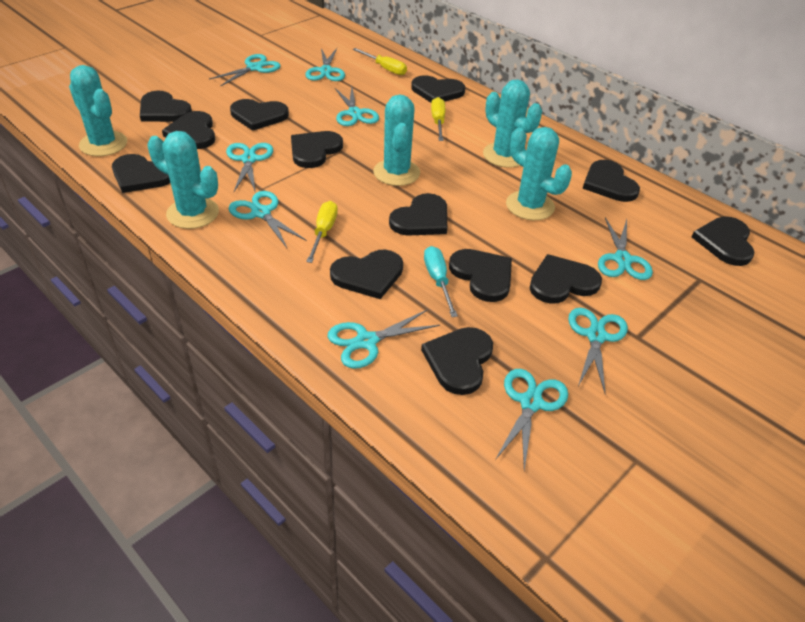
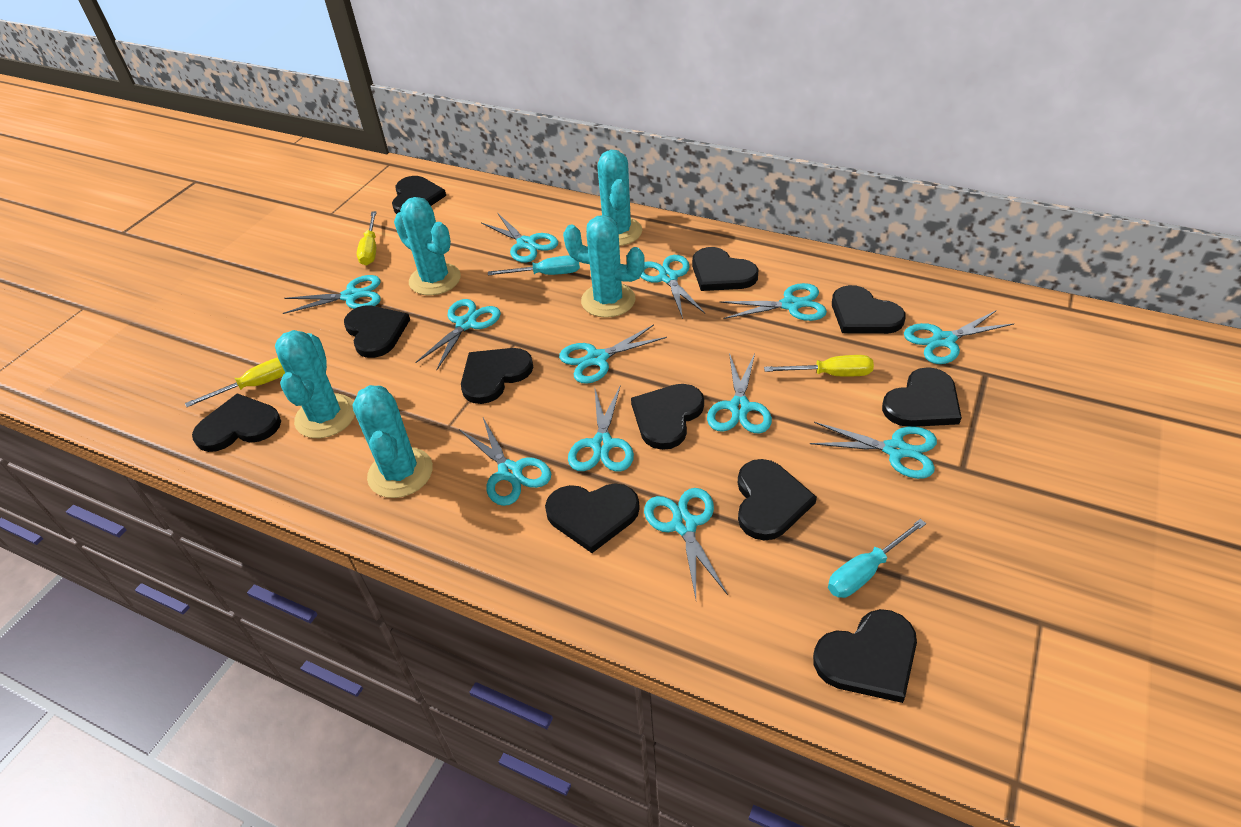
black heart: 13 -> 11
turquoise scissors: 9 -> 12
turquoise screwdriver: 1 -> 2

